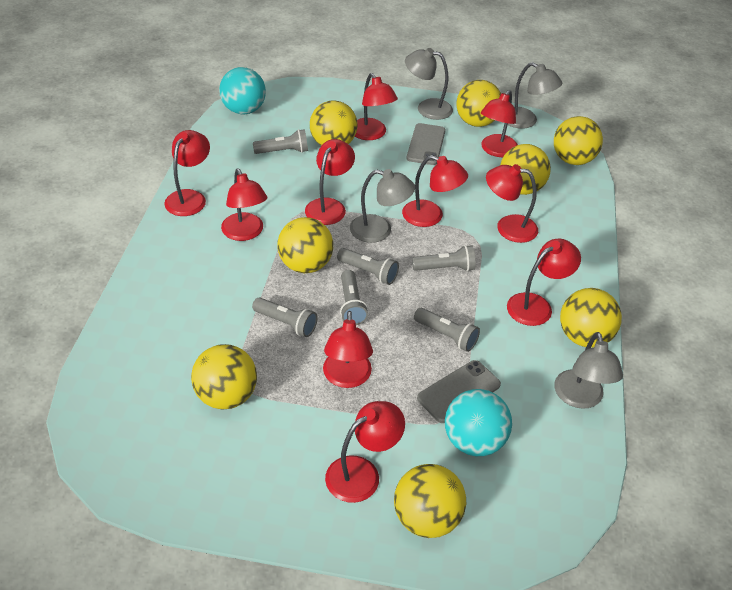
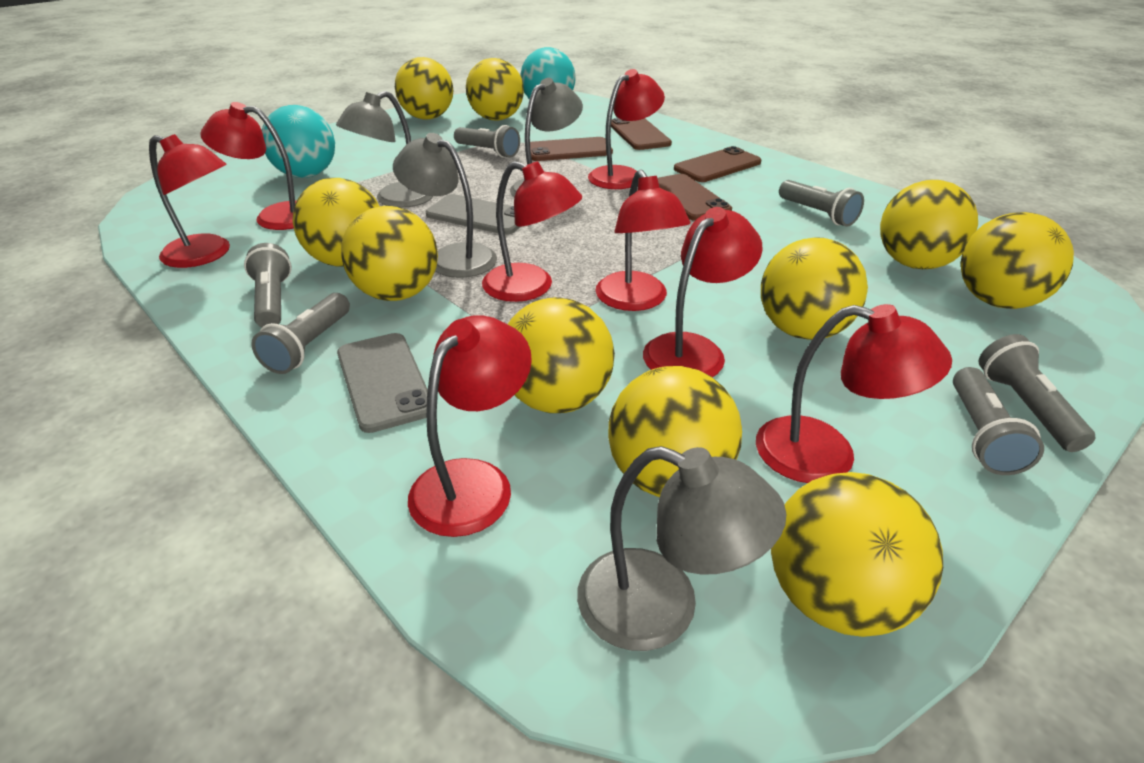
brown phone: 0 -> 4
red lamp: 10 -> 8
yellow ball: 8 -> 10

